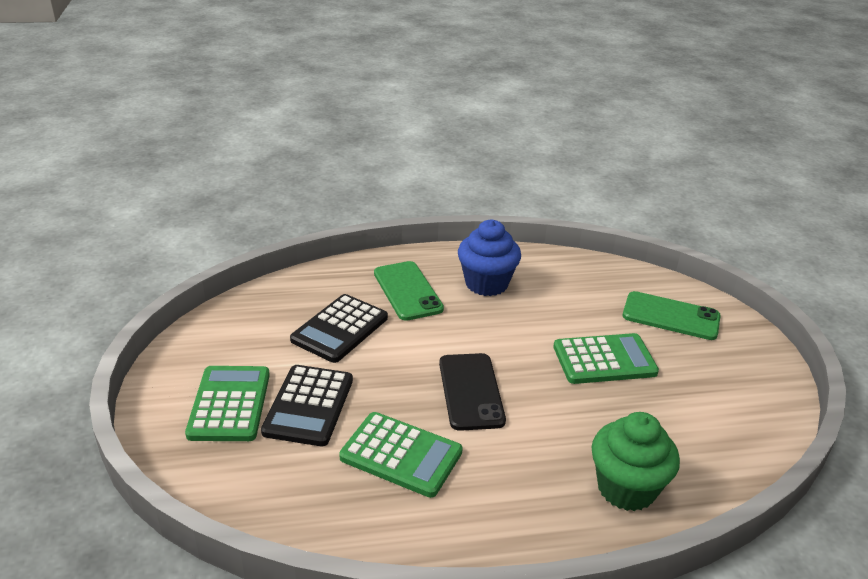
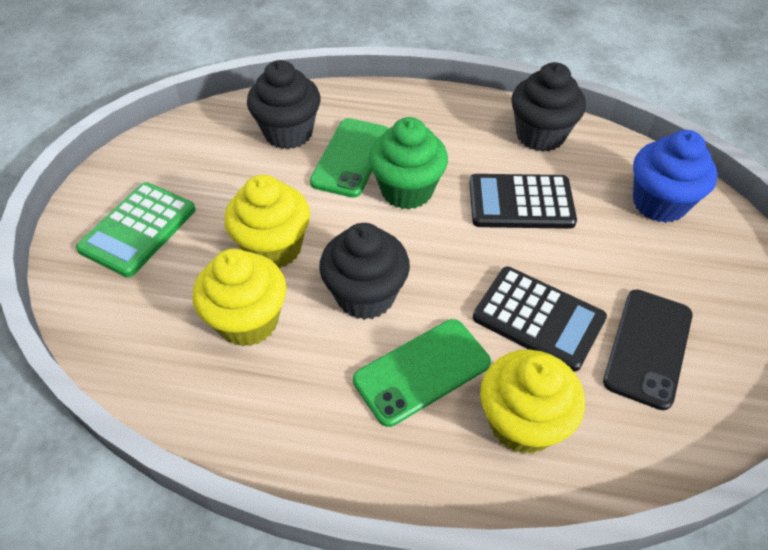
black cupcake: 0 -> 3
green calculator: 3 -> 1
yellow cupcake: 0 -> 3

